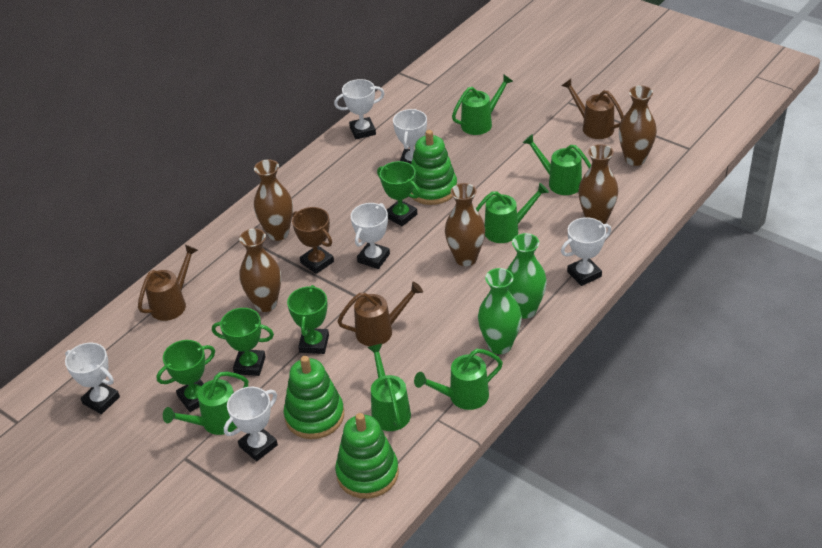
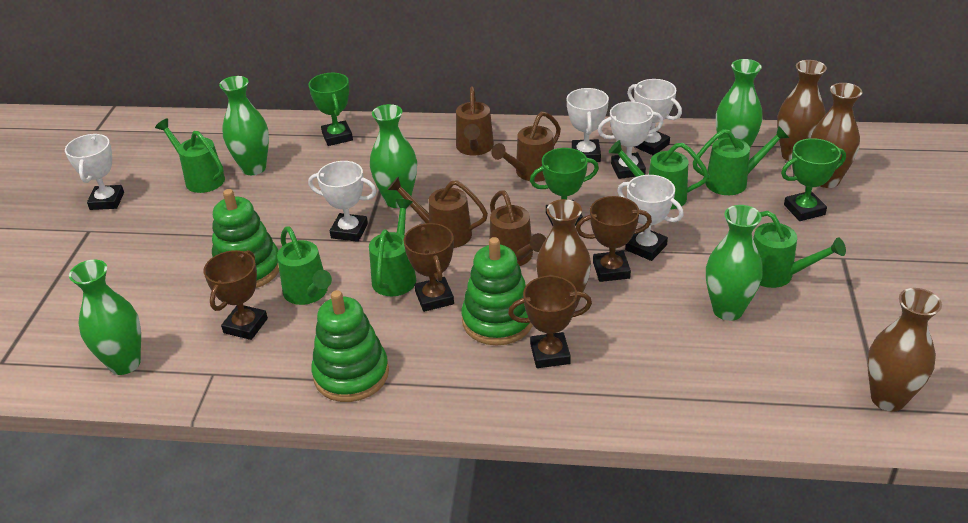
brown trophy: 1 -> 4
brown vase: 5 -> 4
brown watering can: 3 -> 4
green trophy: 4 -> 3
green vase: 2 -> 5

